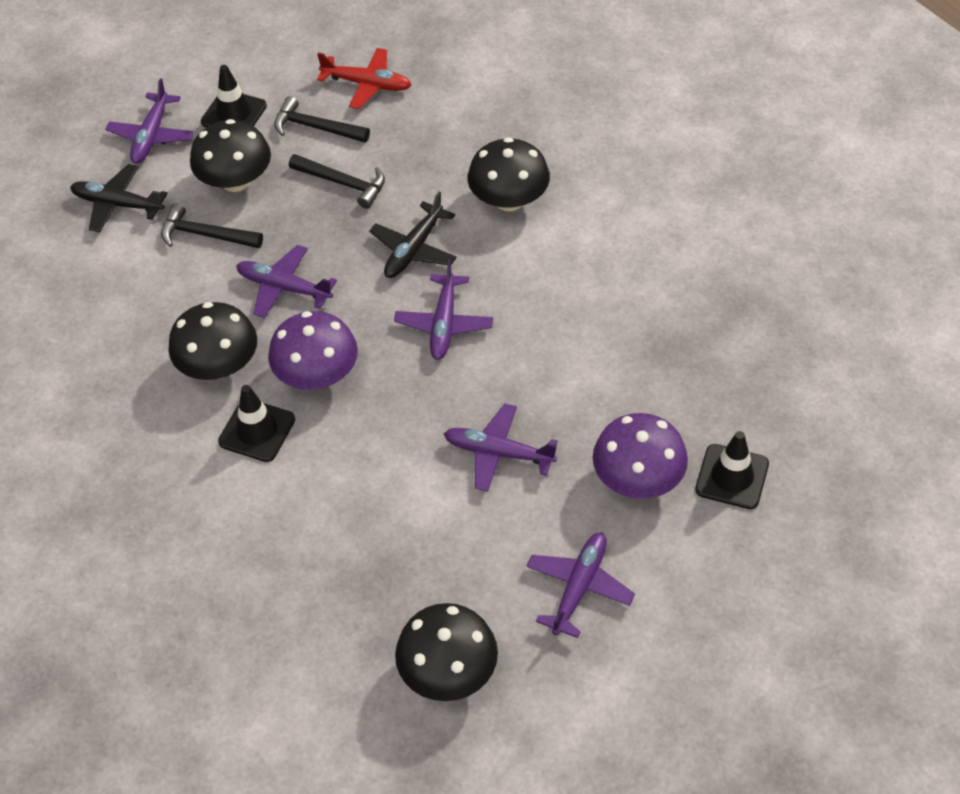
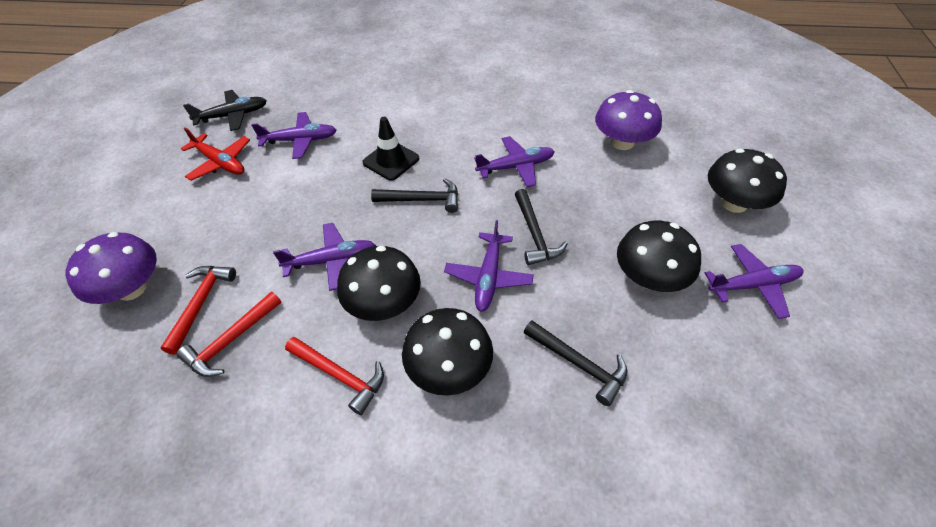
black plane: 2 -> 1
black traffic cone: 3 -> 1
red hammer: 0 -> 3

